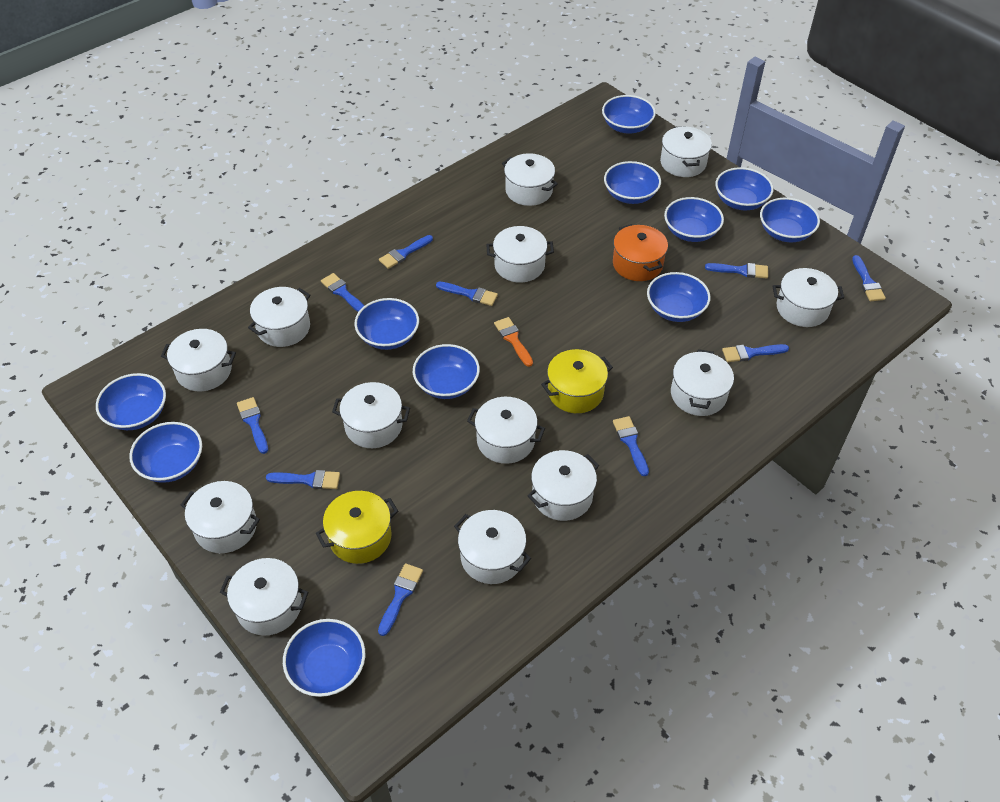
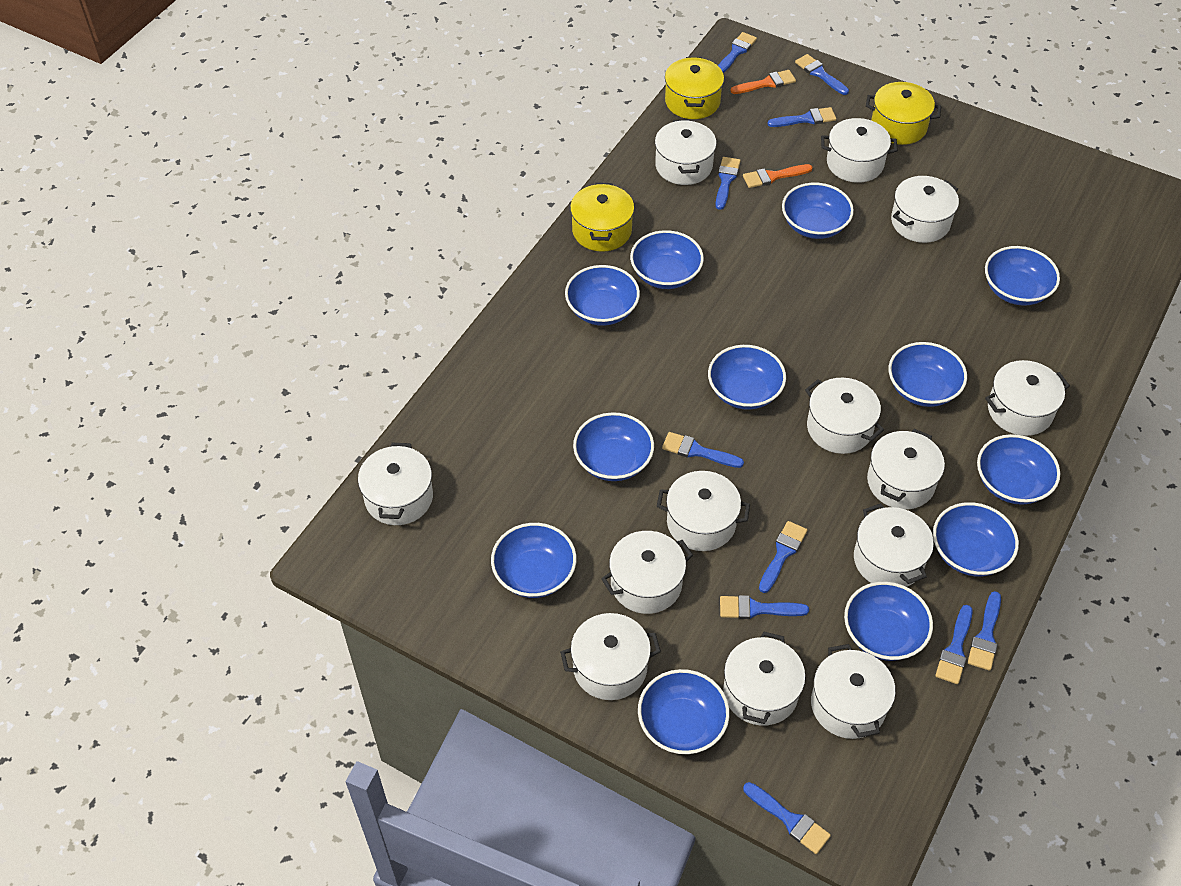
blue bowl: 11 -> 12
orange brush: 1 -> 2
orange pot: 1 -> 0
yellow pot: 2 -> 3

